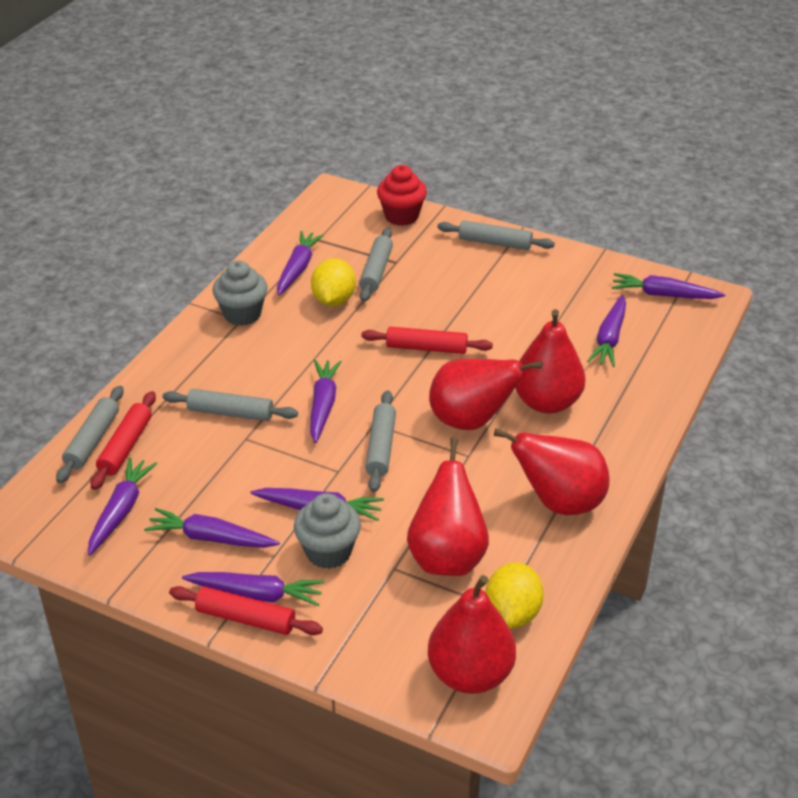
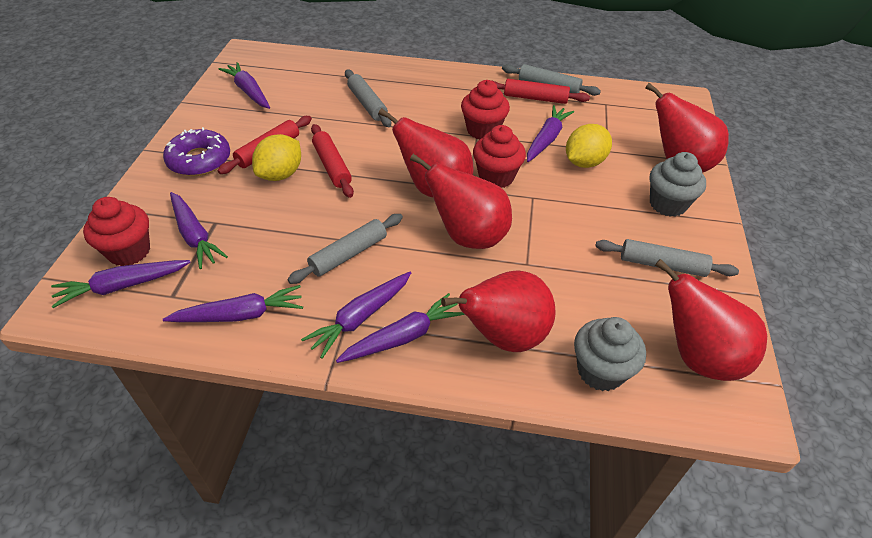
grey rolling pin: 5 -> 4
purple carrot: 8 -> 7
purple donut: 0 -> 1
red cupcake: 1 -> 3

